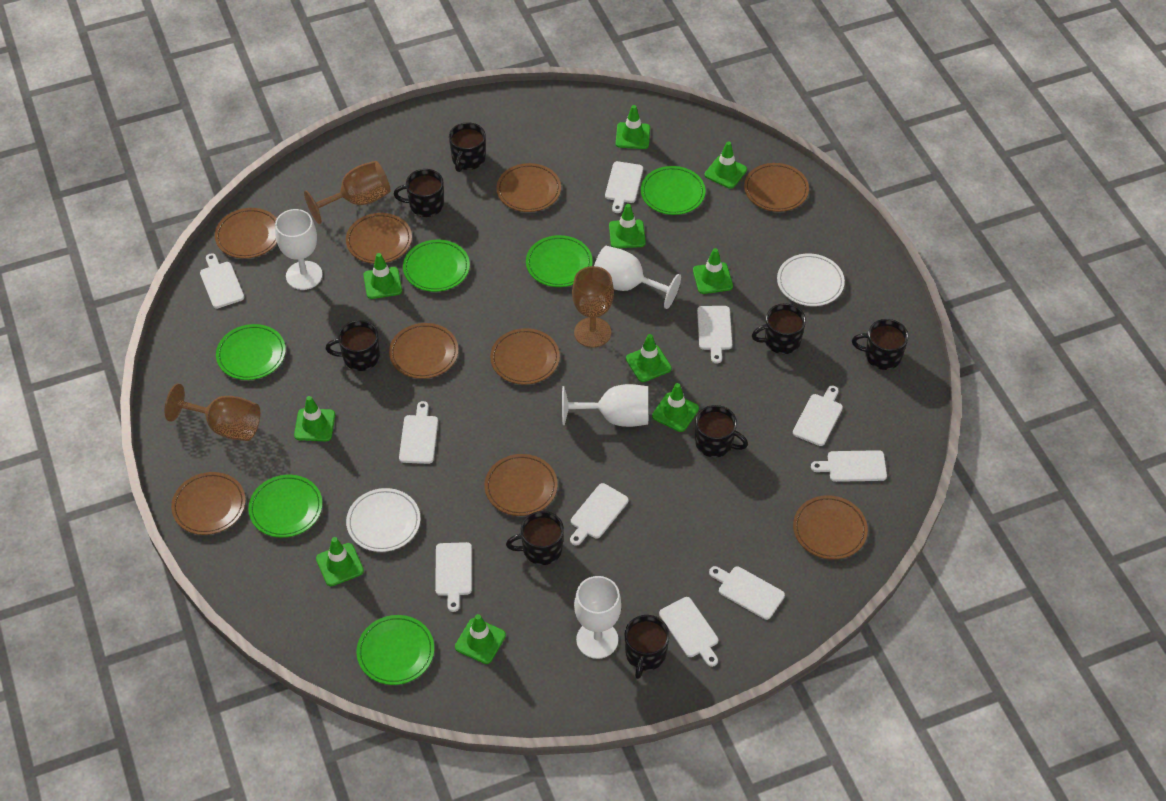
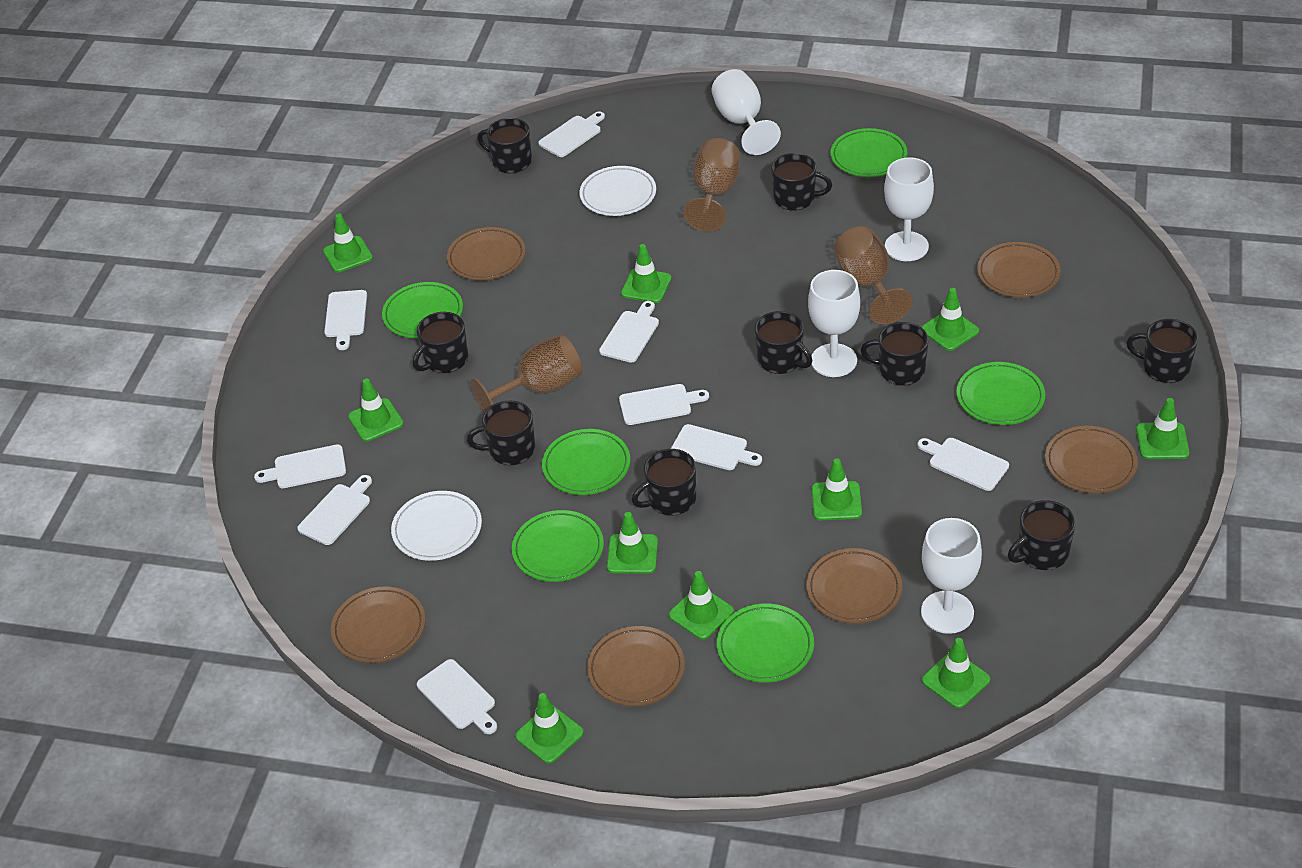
black mug: 8 -> 9
brown plate: 9 -> 6
white cutting board: 10 -> 9

